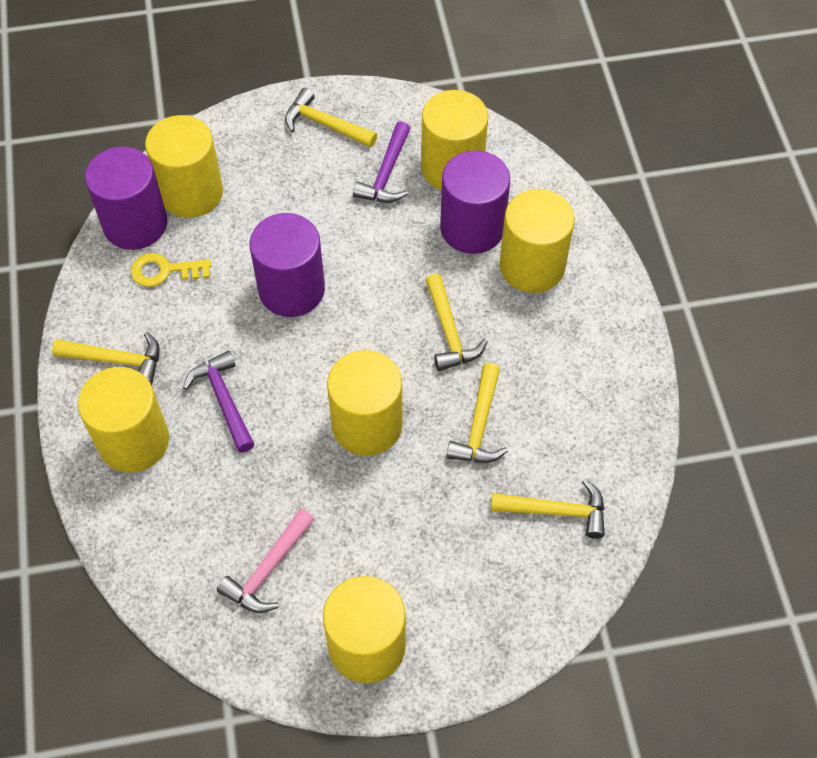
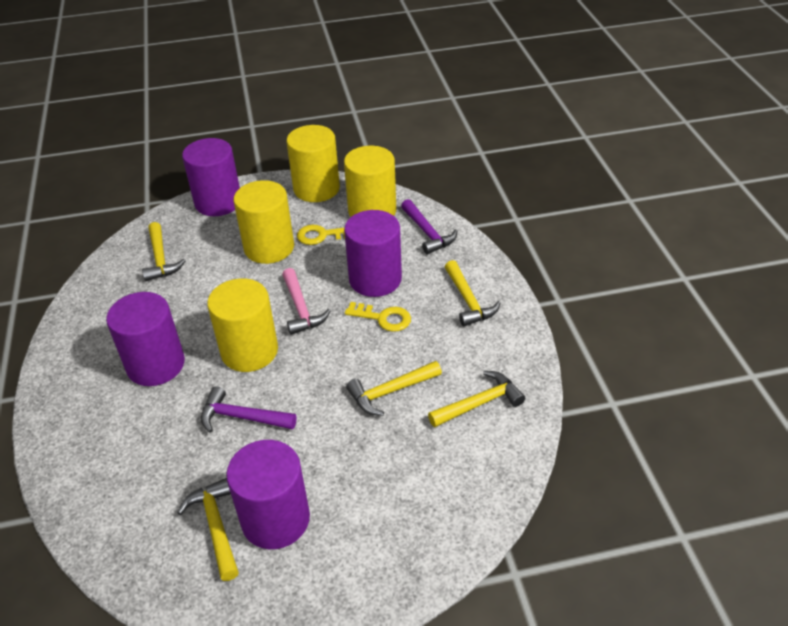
purple cylinder: 3 -> 4
yellow cylinder: 6 -> 4
yellow key: 1 -> 2

